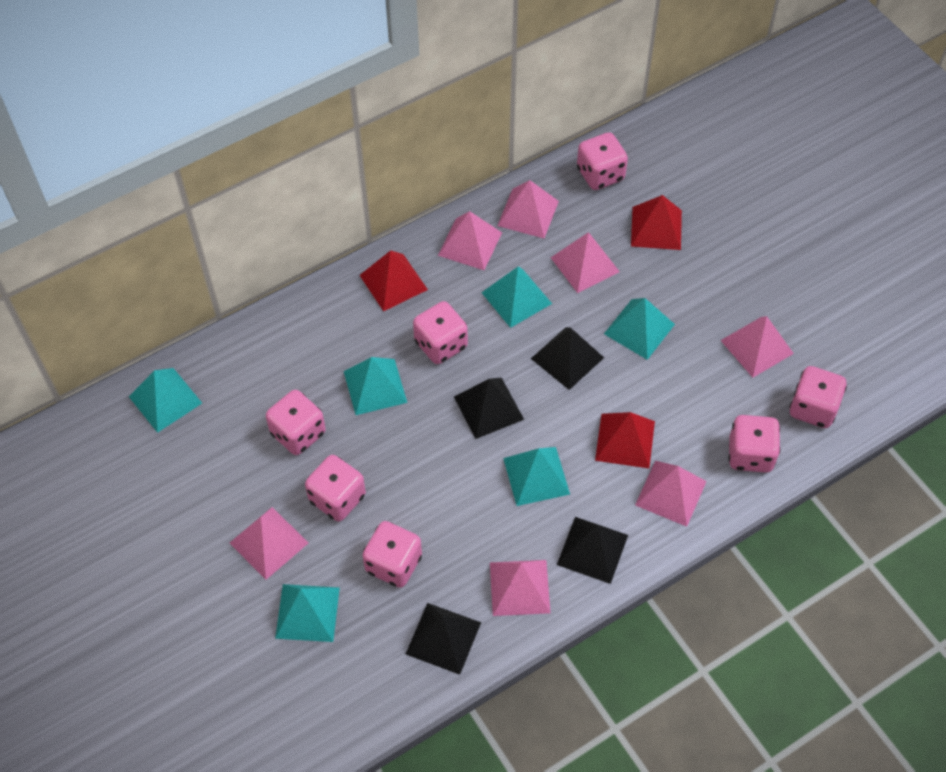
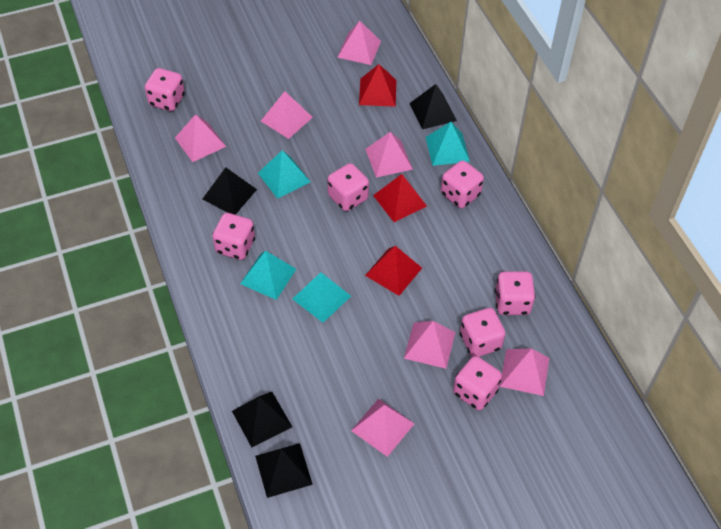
turquoise pyramid: 6 -> 4

